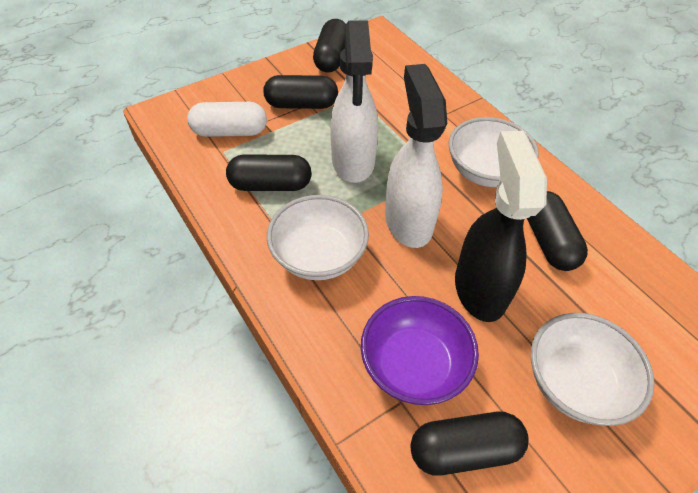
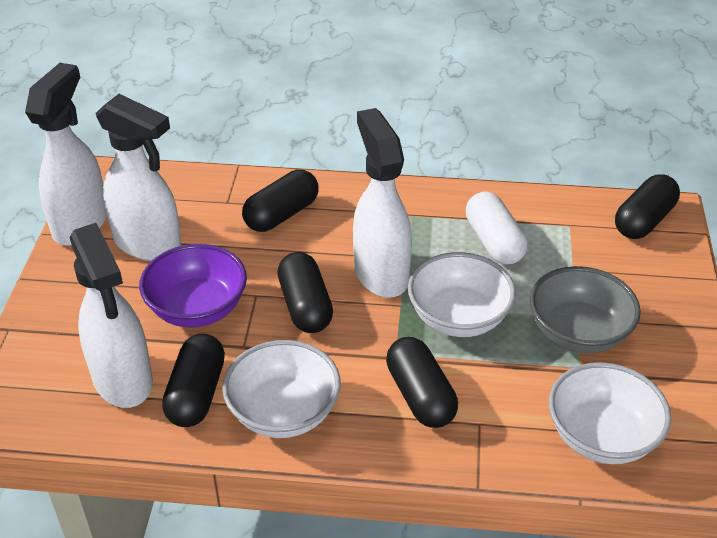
black spray bottle: 1 -> 0
grey bowl: 0 -> 1
white spray bottle: 2 -> 4

